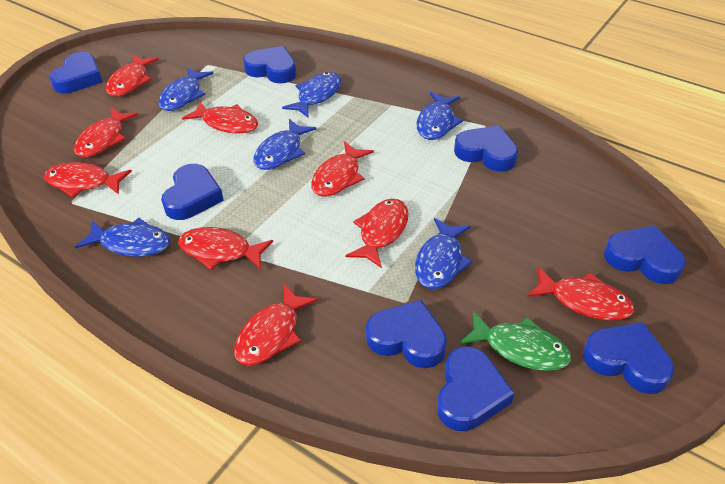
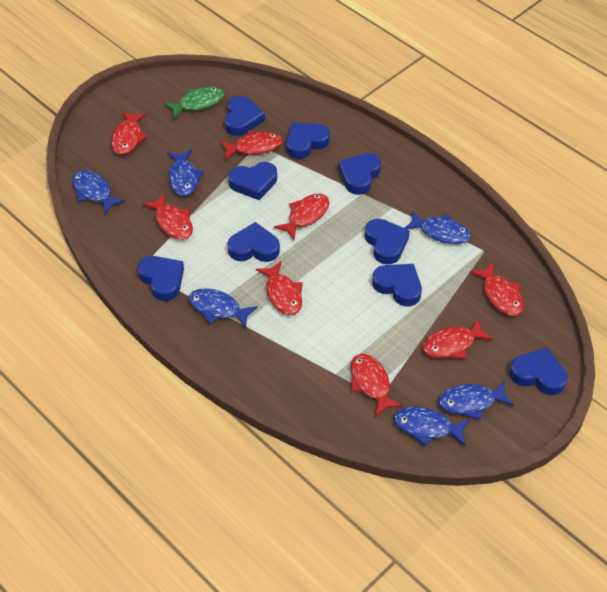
blue heart: 8 -> 9
red fish: 9 -> 8

